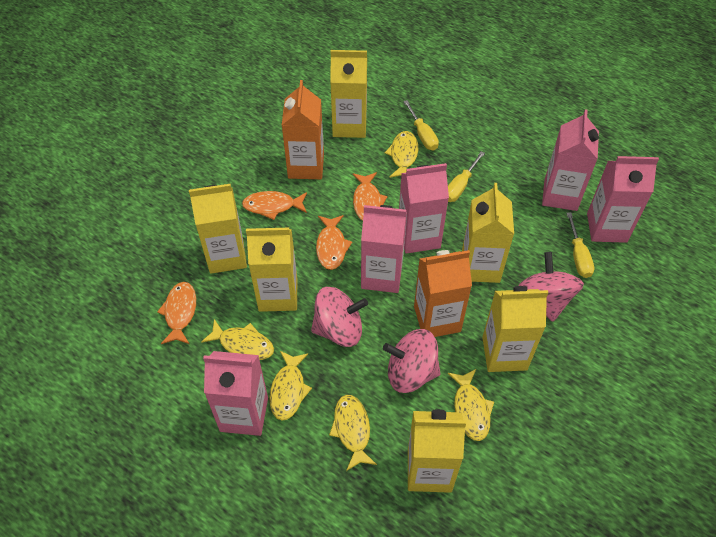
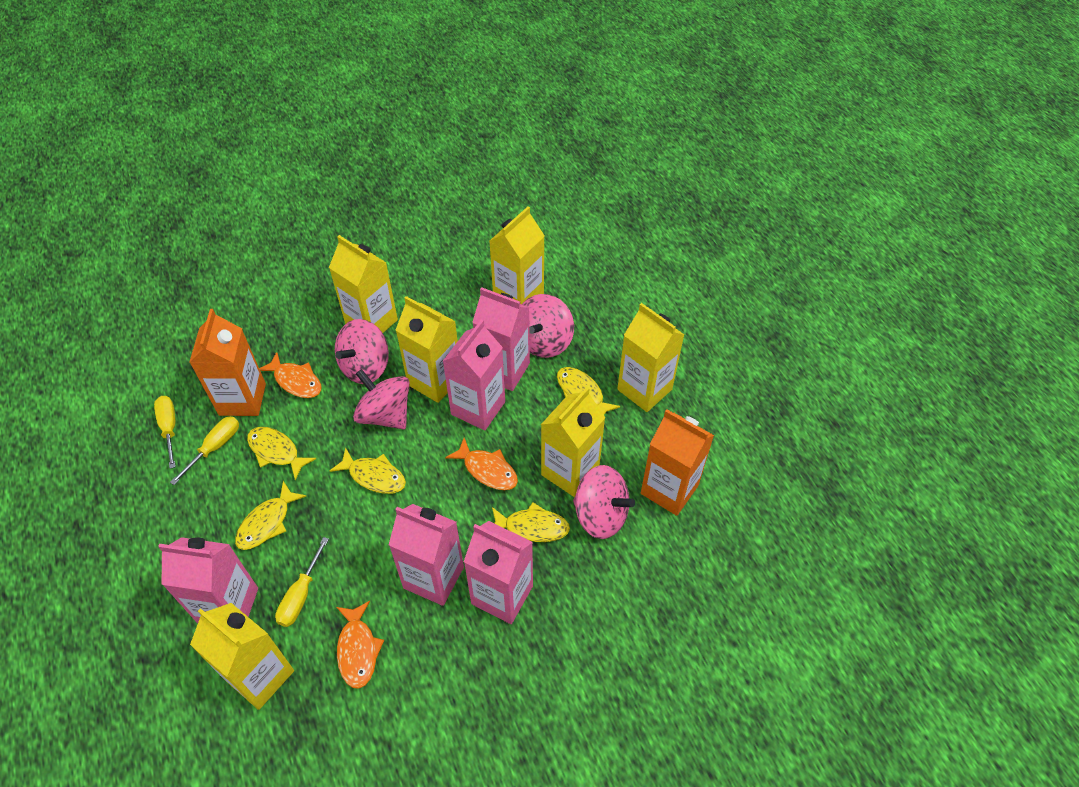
orange fish: 4 -> 3
pink spinning top: 3 -> 4

